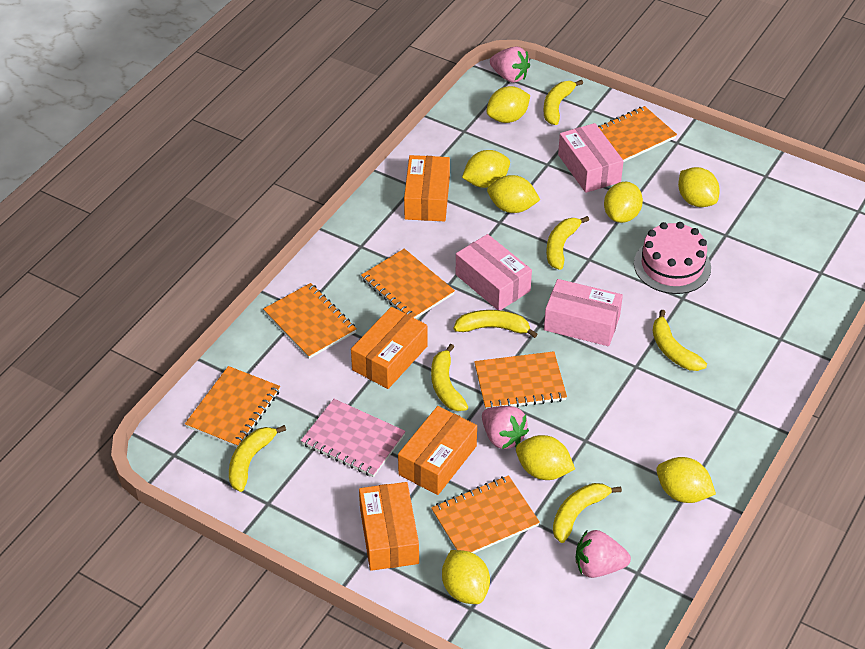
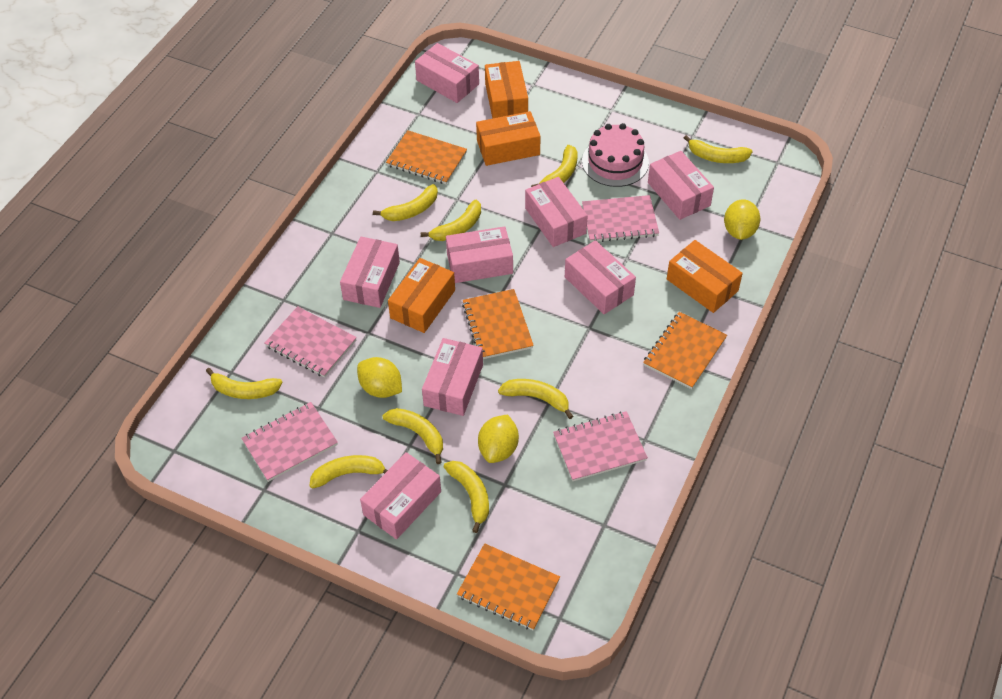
orange notebook: 6 -> 4
pink box: 3 -> 8
pink notebook: 1 -> 4
pink strawberry: 3 -> 0
yellow banana: 7 -> 9
yellow lemon: 8 -> 3

